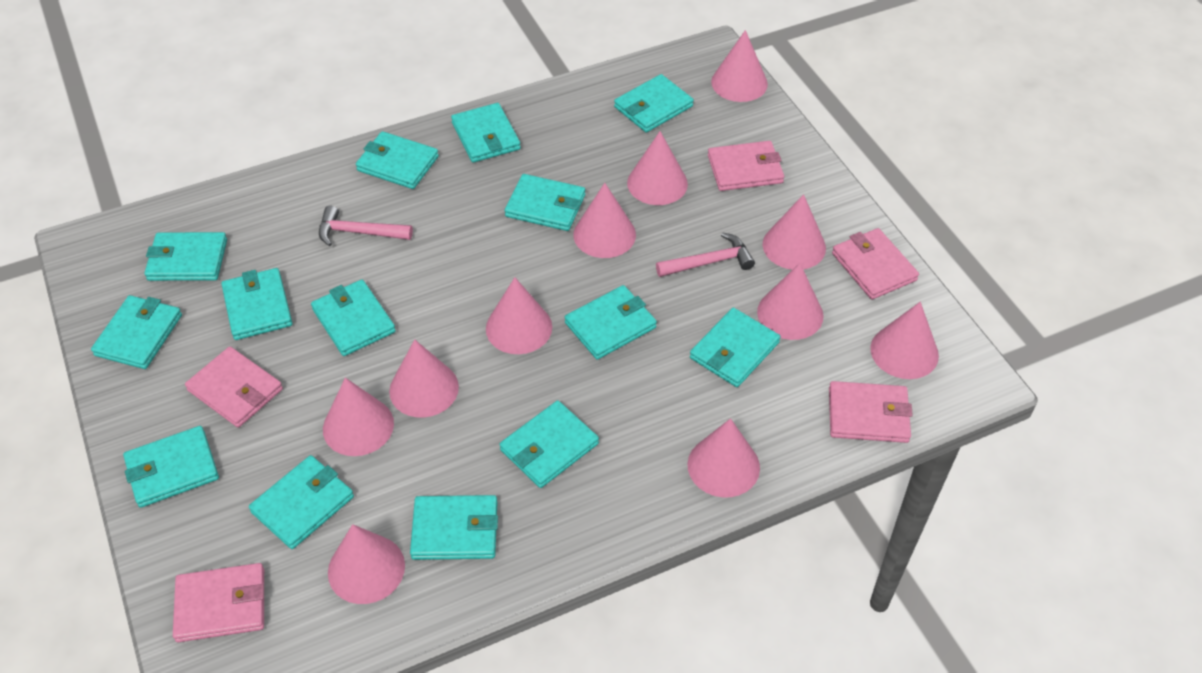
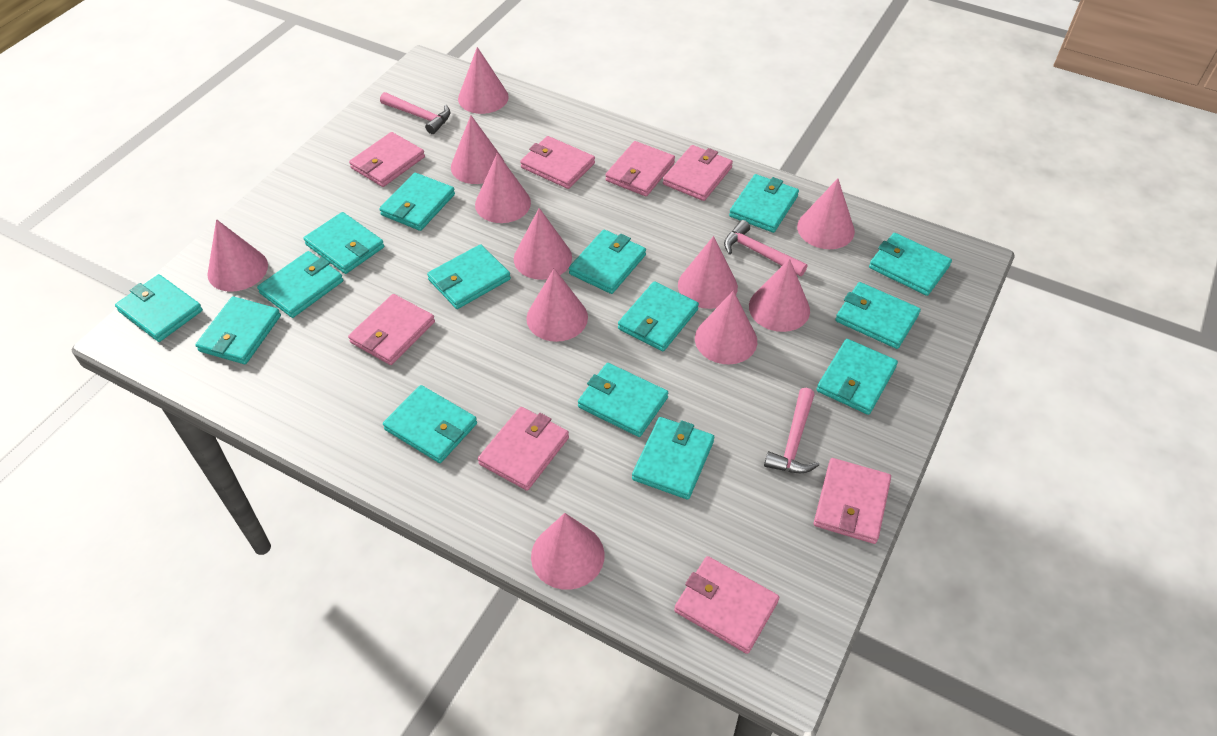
pink hammer: 2 -> 3
pink wallet: 5 -> 8
turquoise wallet: 14 -> 15

